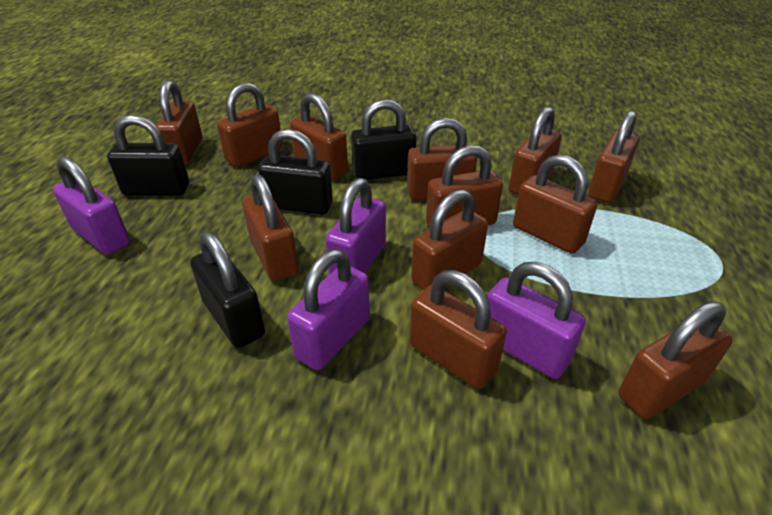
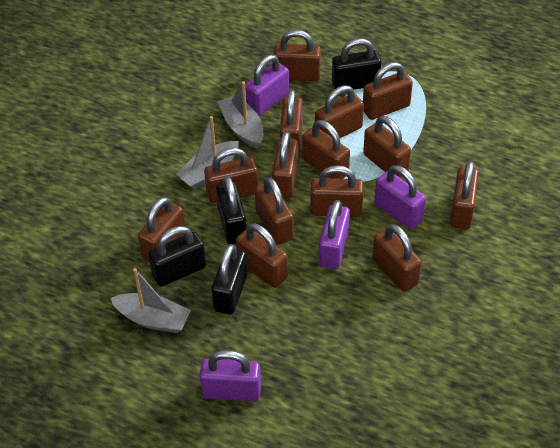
brown padlock: 12 -> 14
grey boat: 0 -> 3

